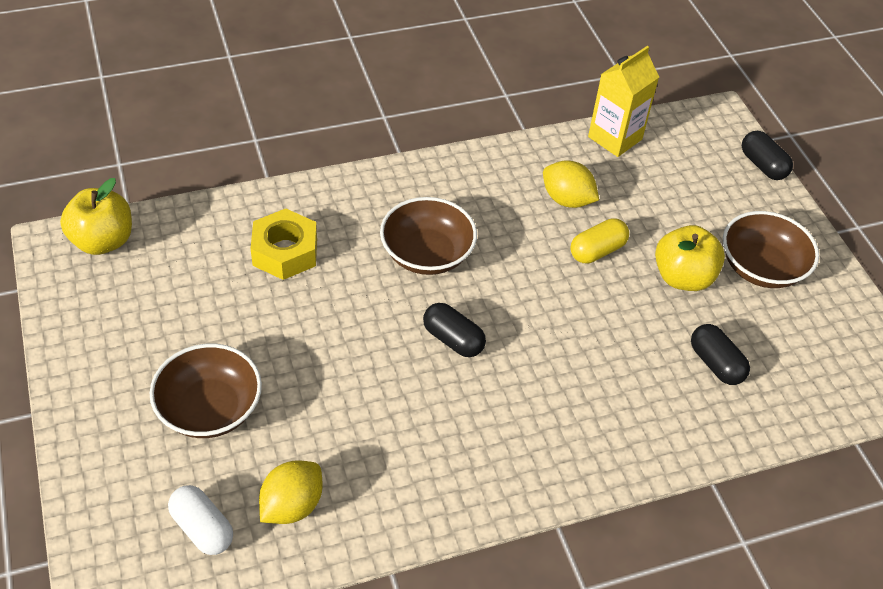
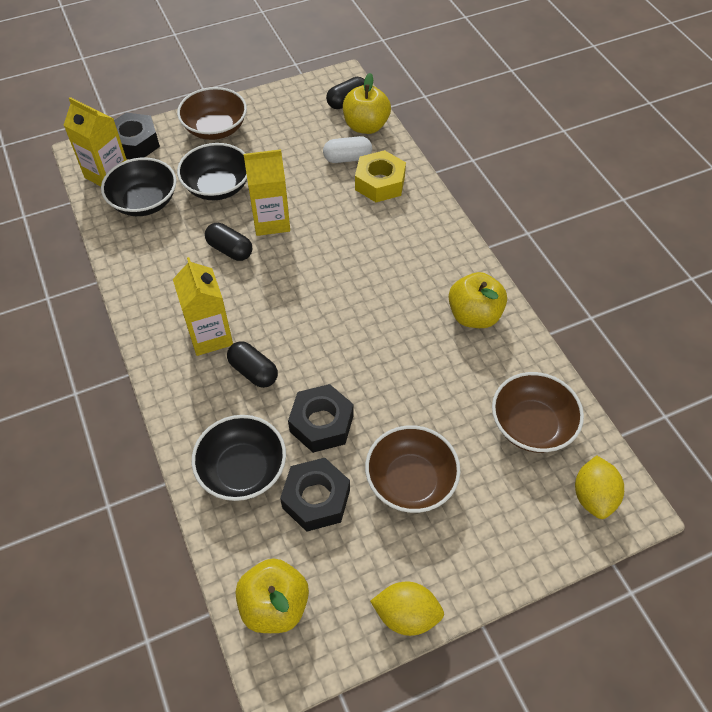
black bowl: 0 -> 3
black nut: 0 -> 3
yellow apple: 2 -> 3
yellow capsule: 1 -> 0
yellow carton: 1 -> 3

